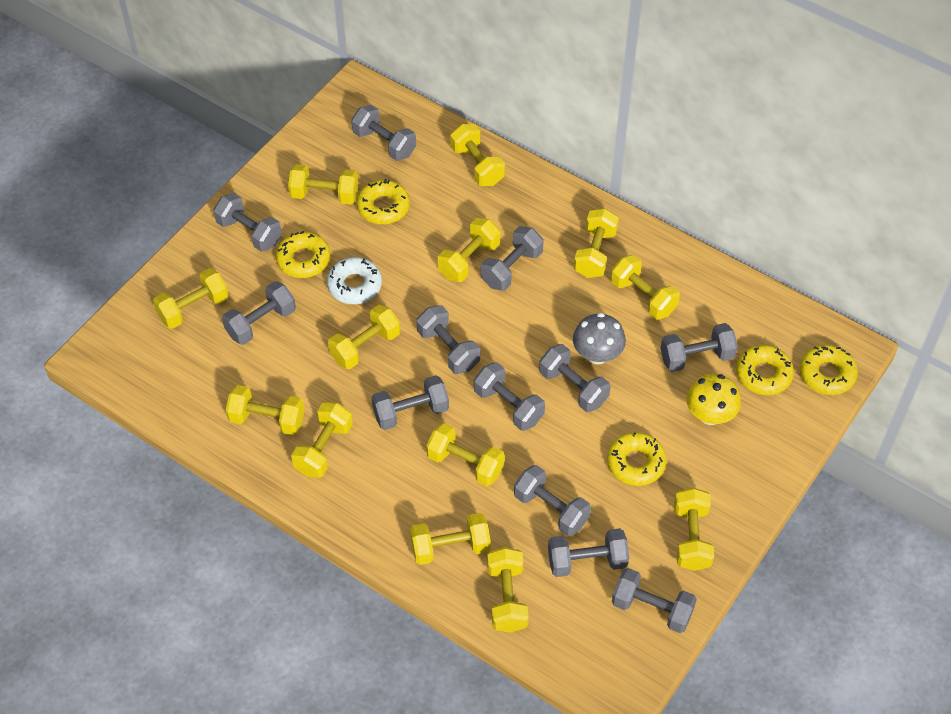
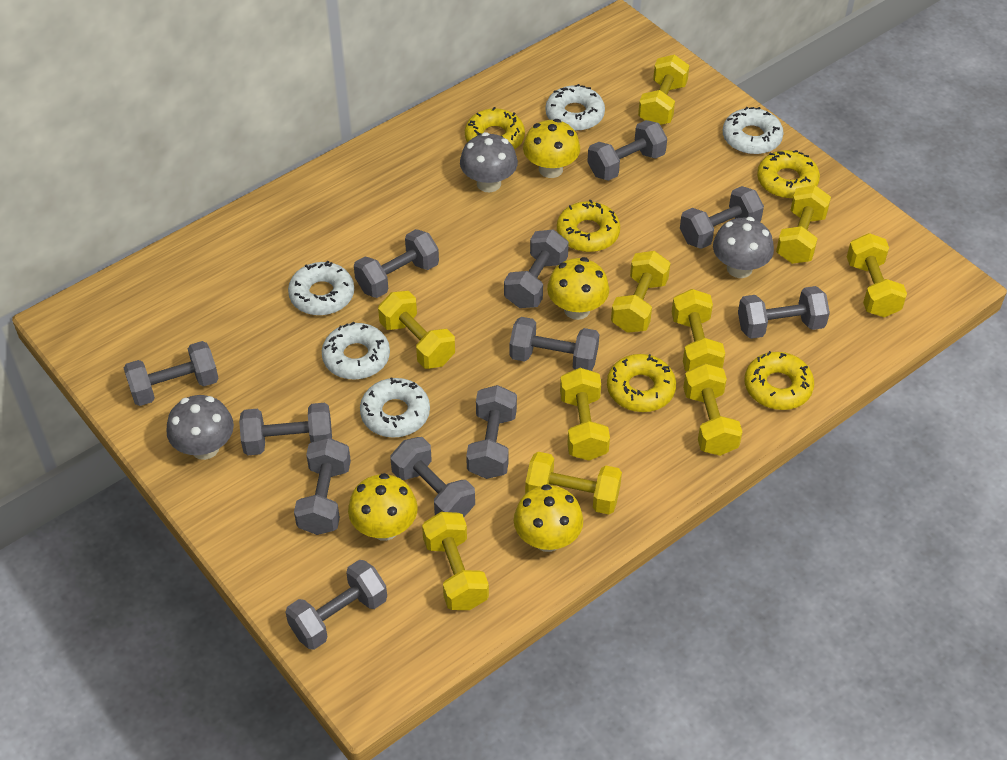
grey mushroom: 1 -> 3
white donut: 1 -> 5
yellow dumbbell: 13 -> 10
yellow mushroom: 1 -> 4

